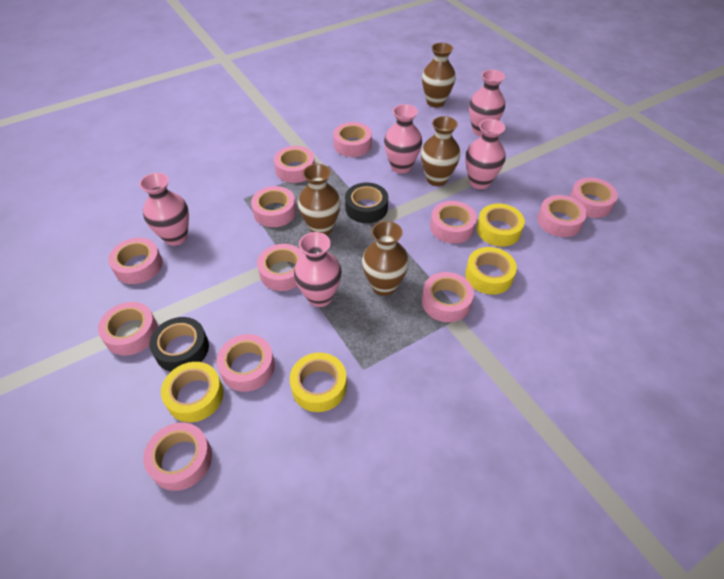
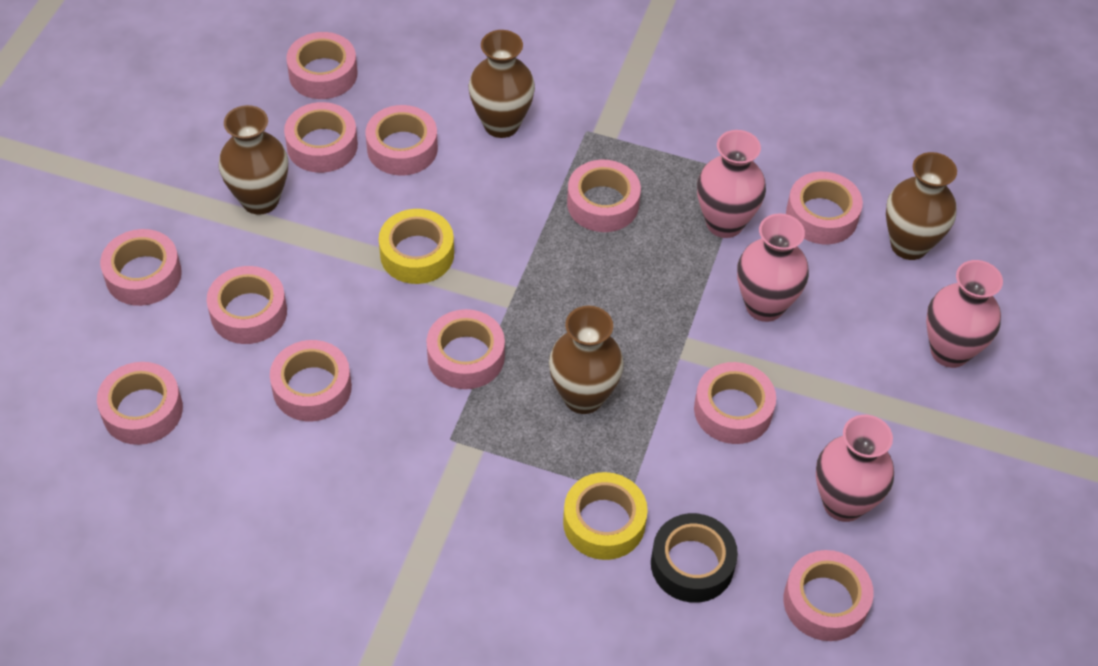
black tape: 2 -> 1
pink vase: 5 -> 4
yellow tape: 4 -> 2

